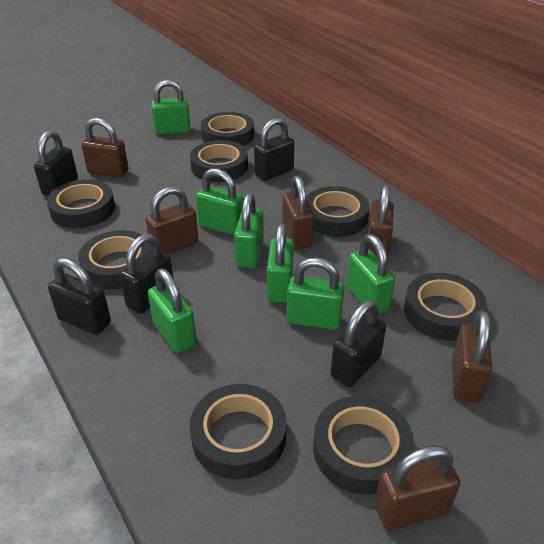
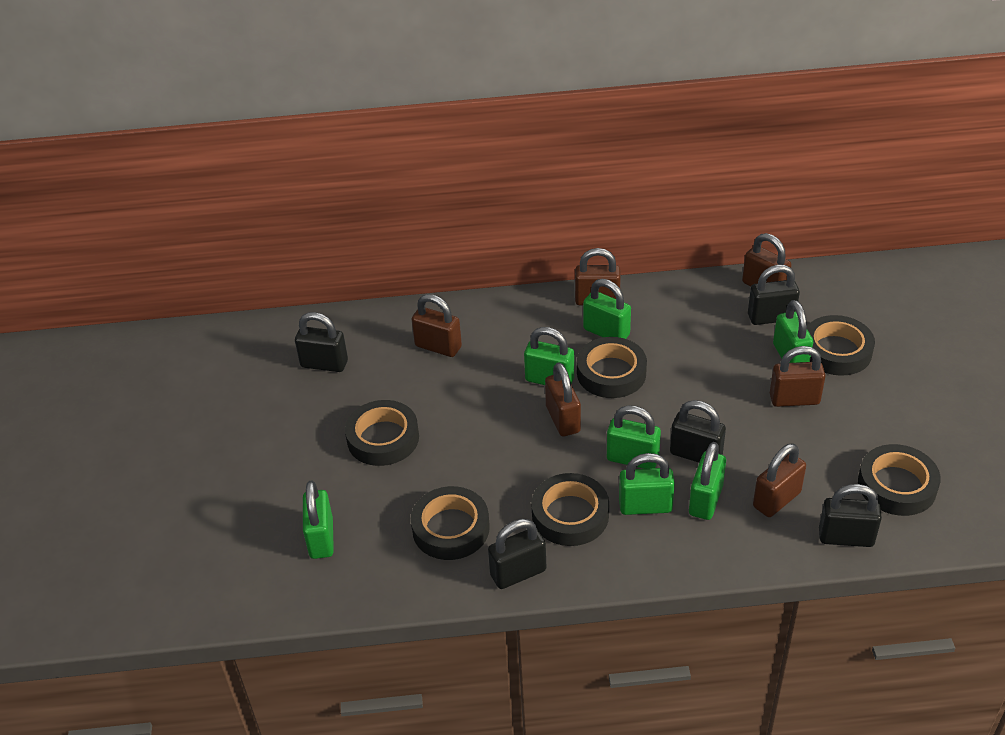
black tape: 8 -> 6

